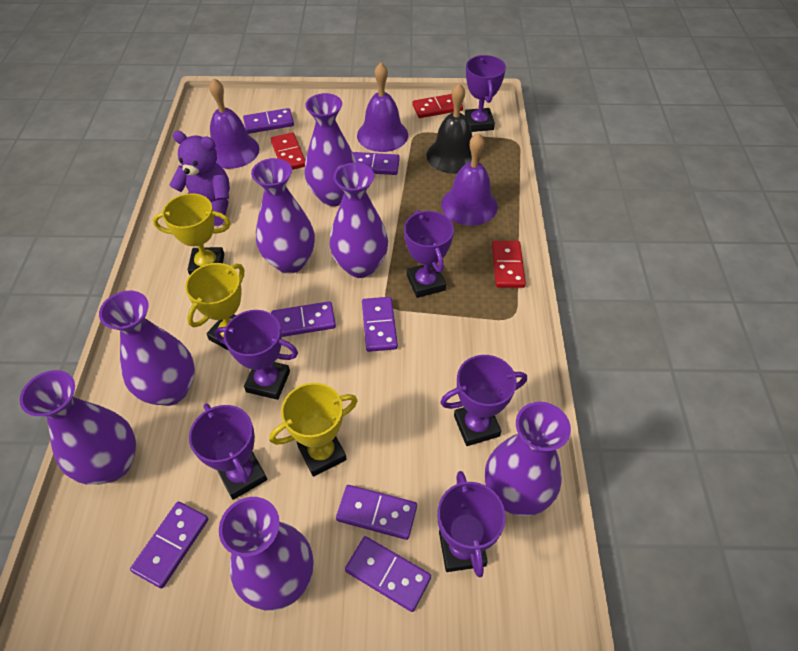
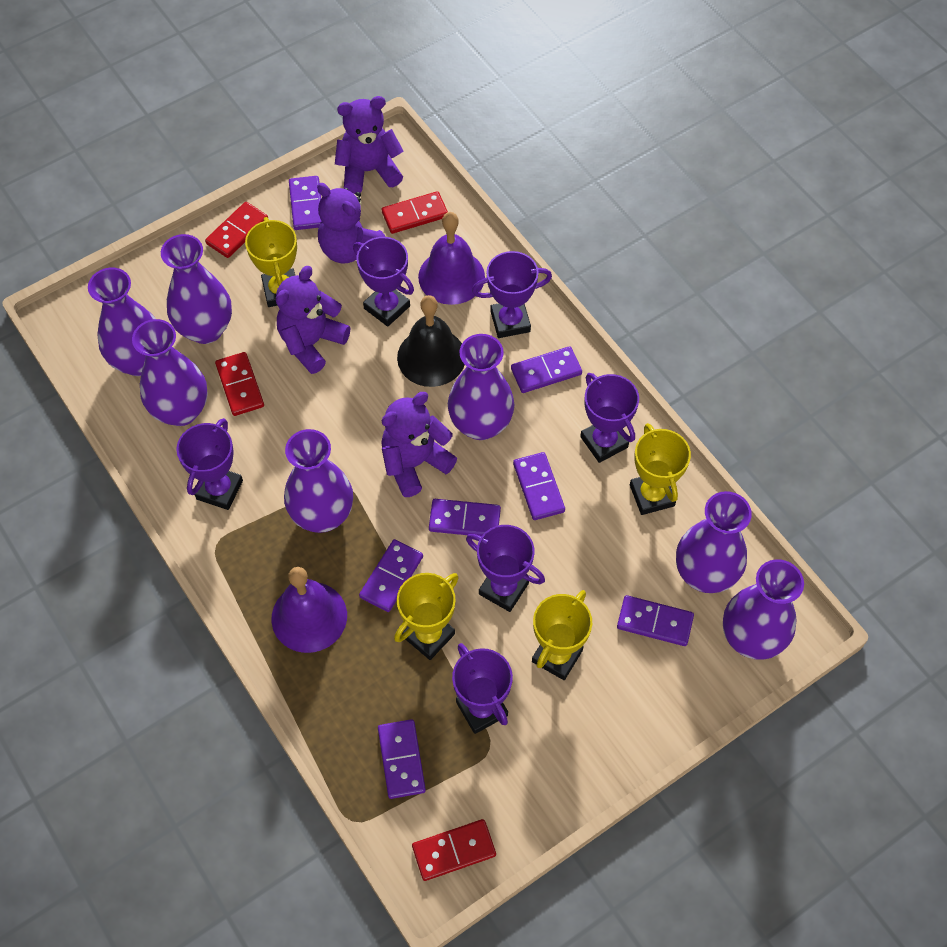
purple bell: 3 -> 2
purple teddy bear: 1 -> 4
red domino: 3 -> 4
yellow trophy: 3 -> 4

